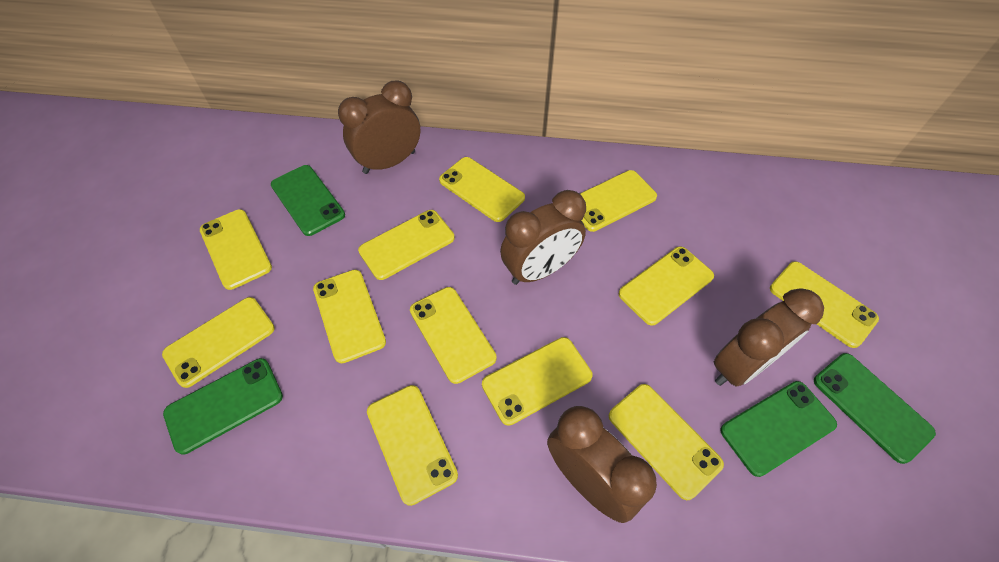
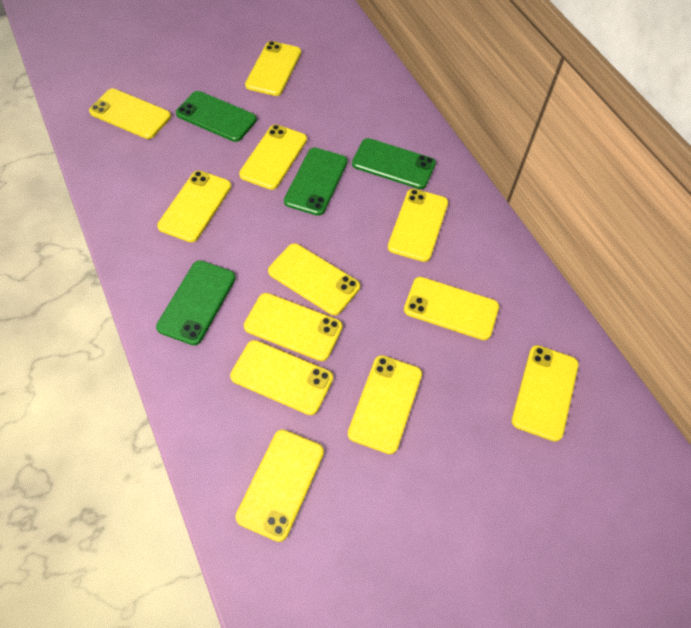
brown clock: 4 -> 0

